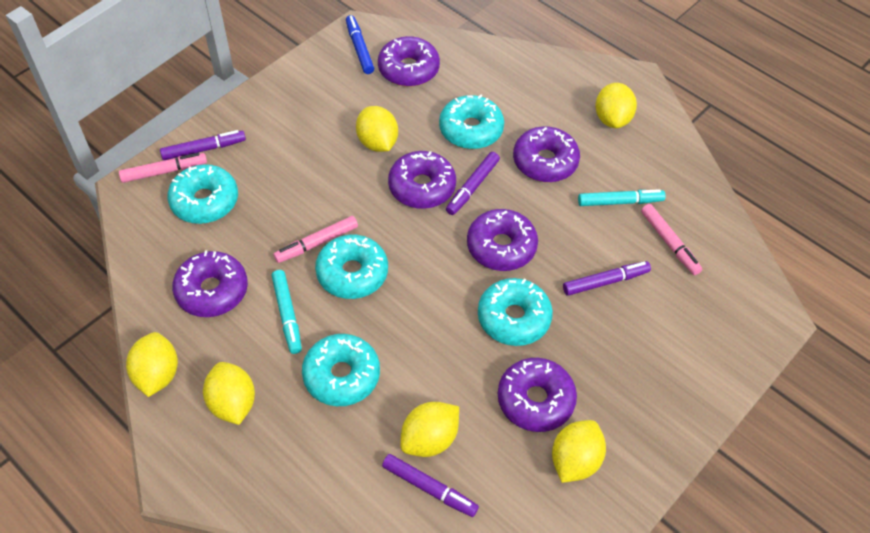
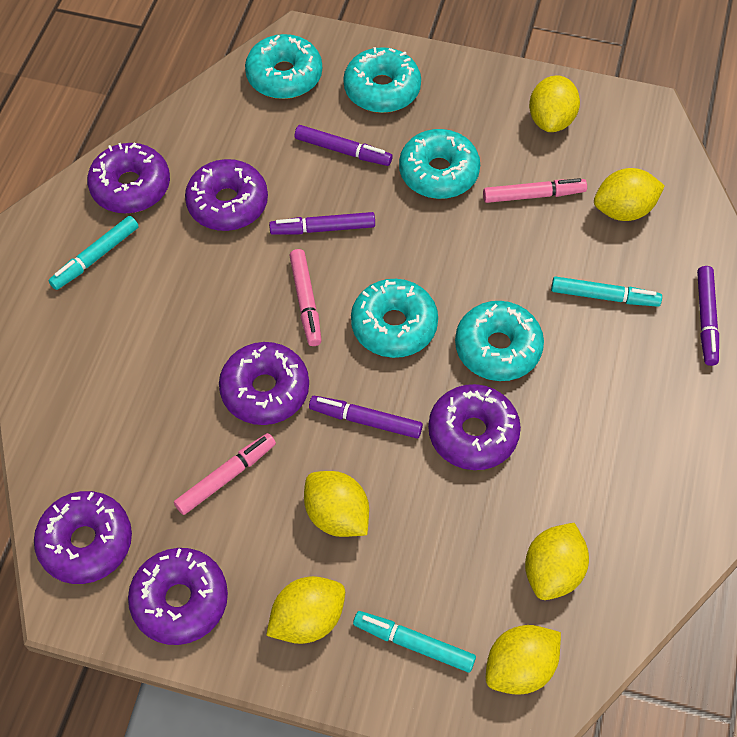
blue marker: 1 -> 0
turquoise marker: 2 -> 3

